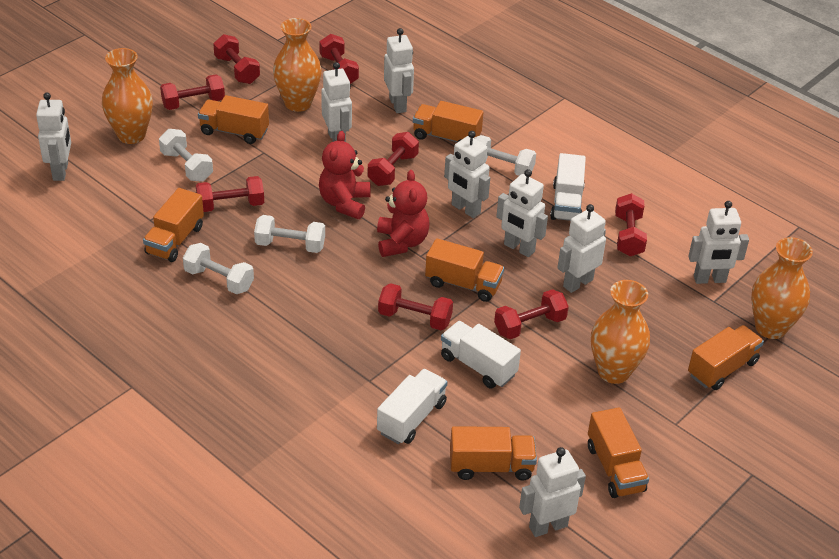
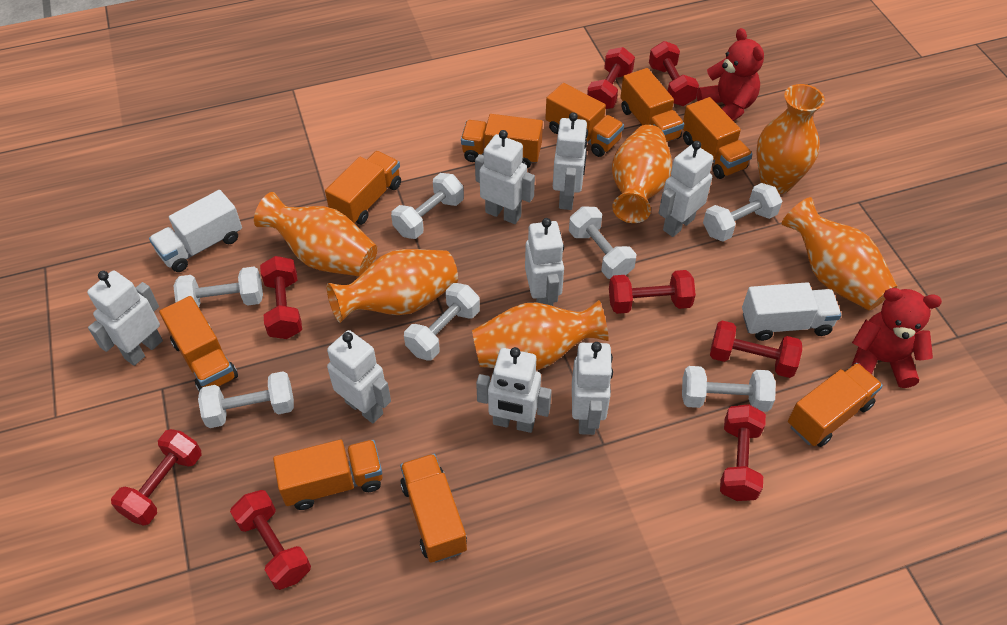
orange truck: 7 -> 9
orange vase: 4 -> 6
white dumbbell: 4 -> 7
white truck: 3 -> 2

